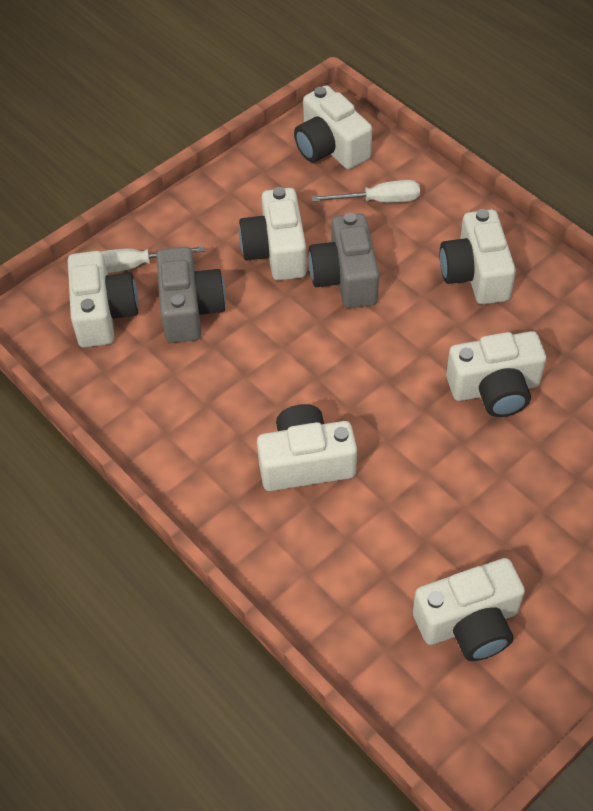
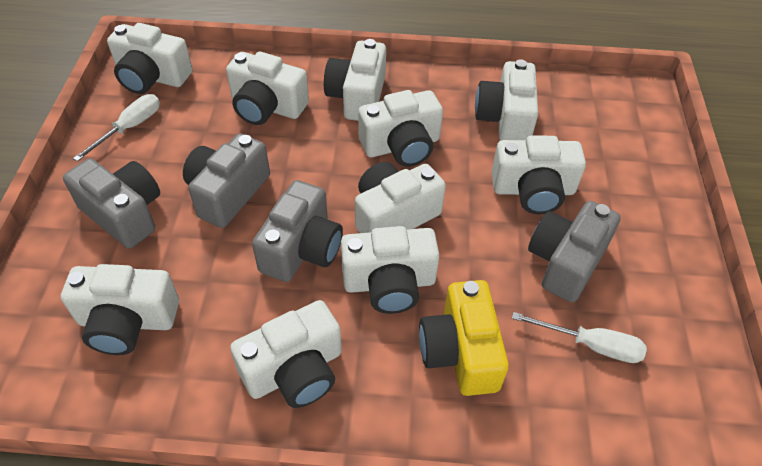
grey camera: 2 -> 4
white camera: 7 -> 10
yellow camera: 0 -> 1

